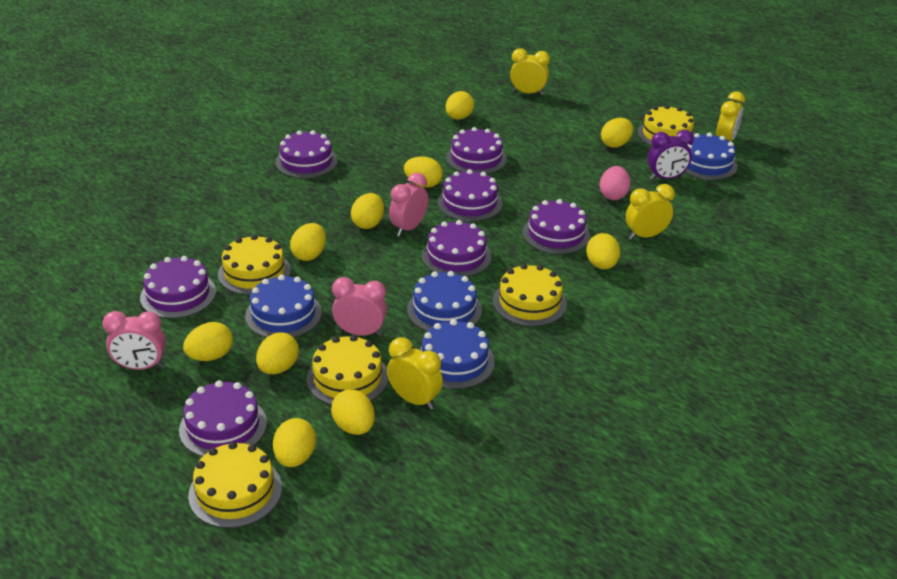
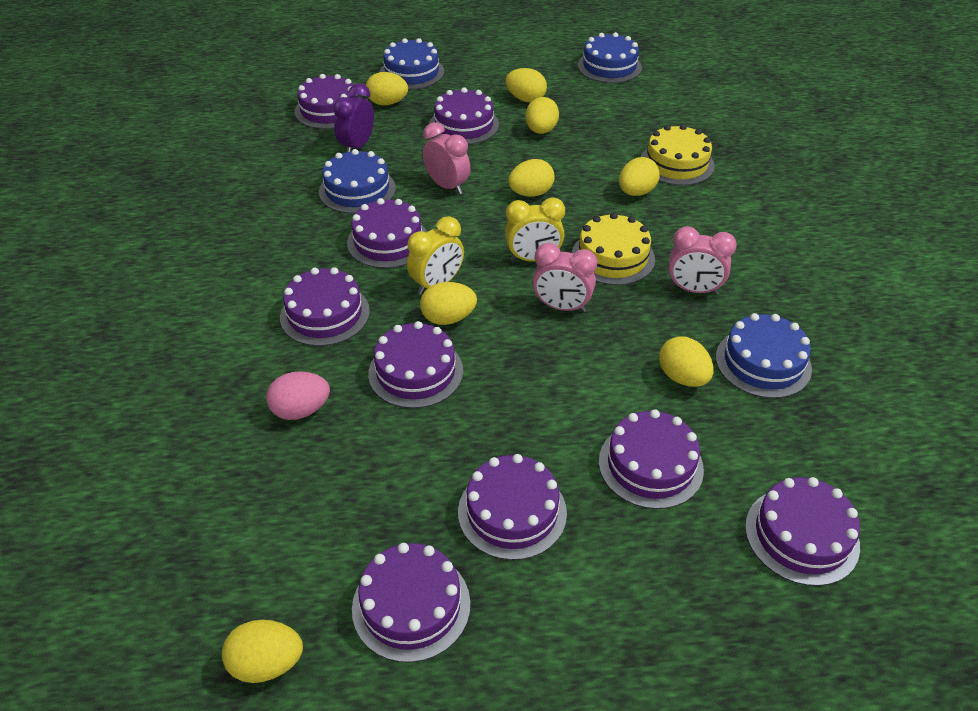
purple cake: 7 -> 9
yellow cake: 5 -> 2
yellow clock: 4 -> 2
yellow egg: 10 -> 8

